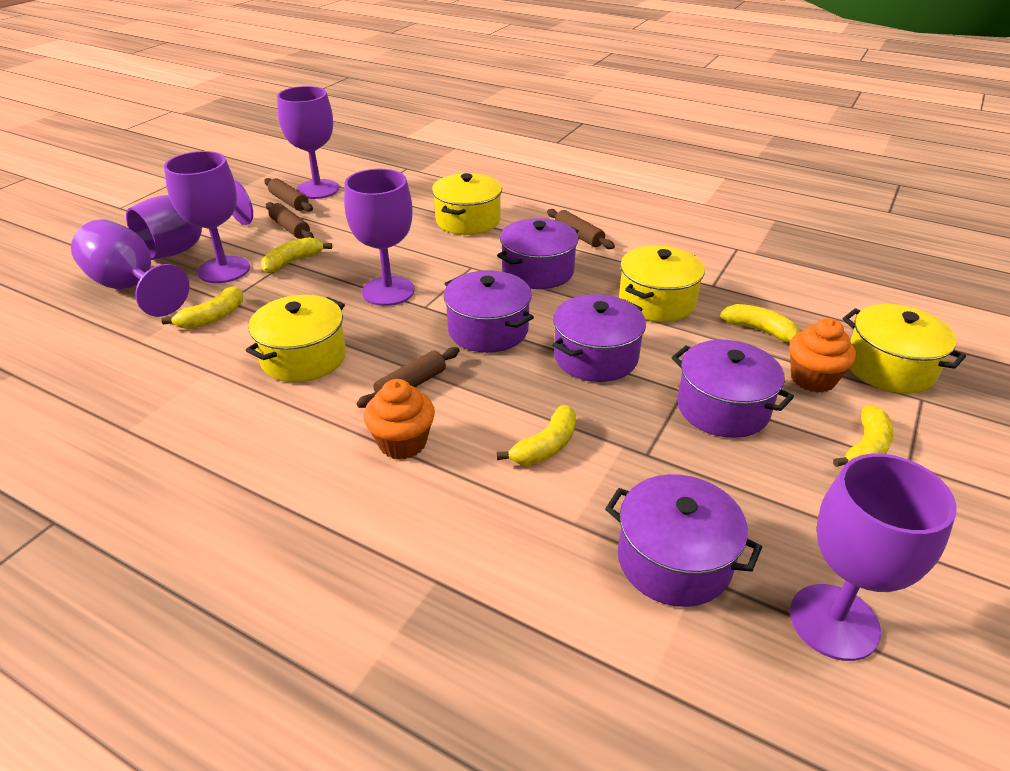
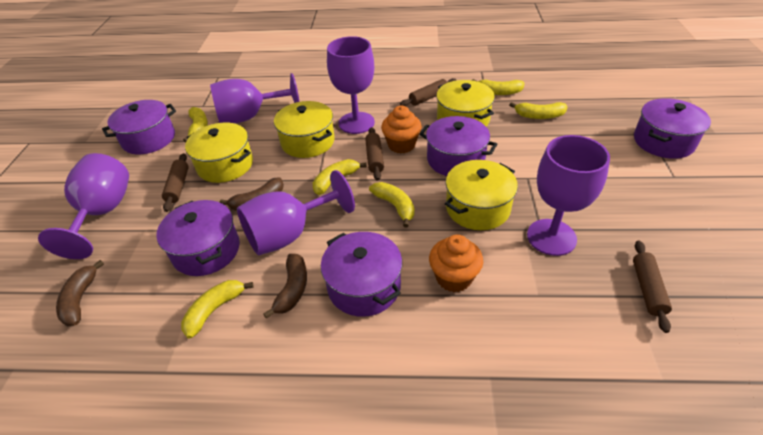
brown banana: 0 -> 3
purple goblet: 6 -> 5
yellow banana: 5 -> 6

